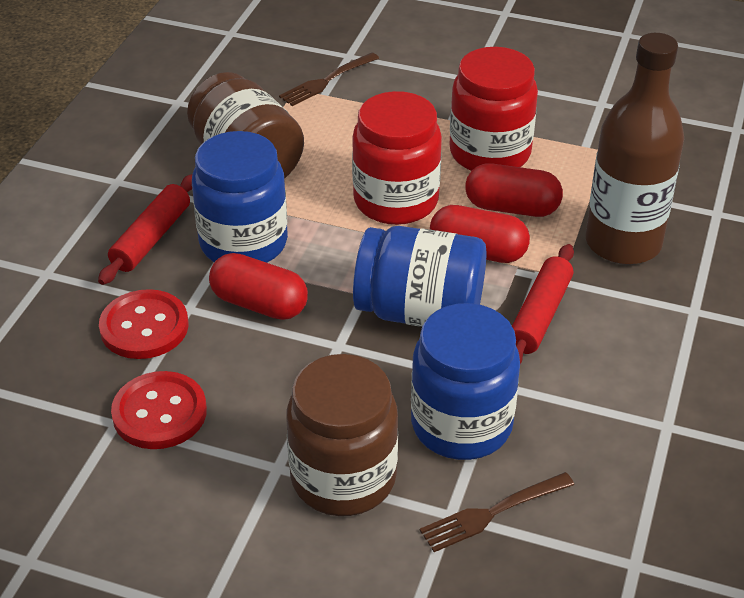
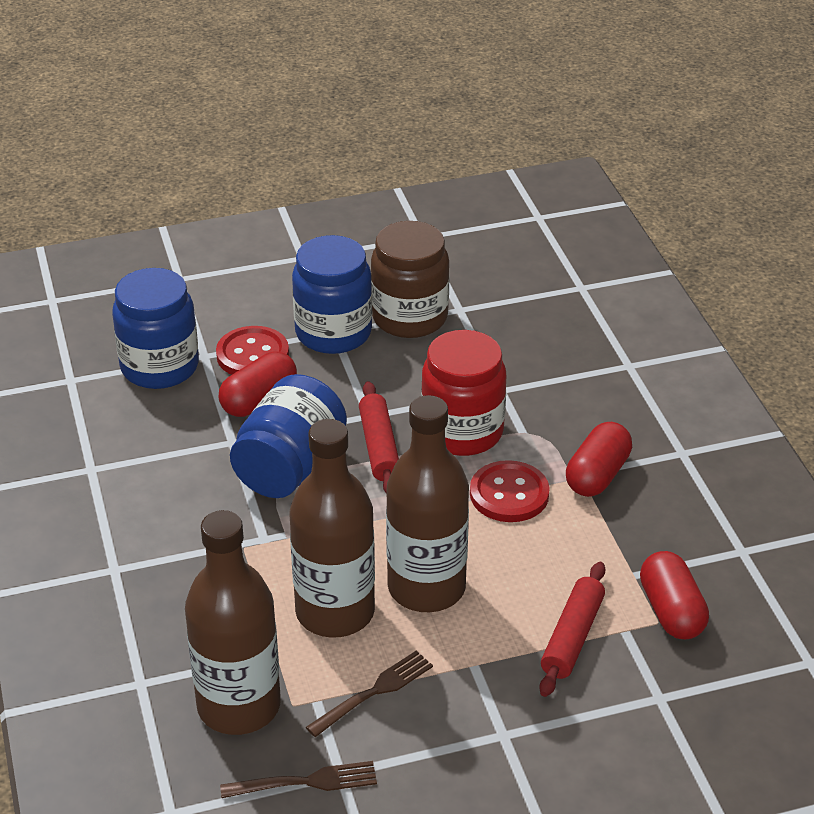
brown bottle: 1 -> 3
brown jar: 2 -> 1
red jar: 2 -> 1

